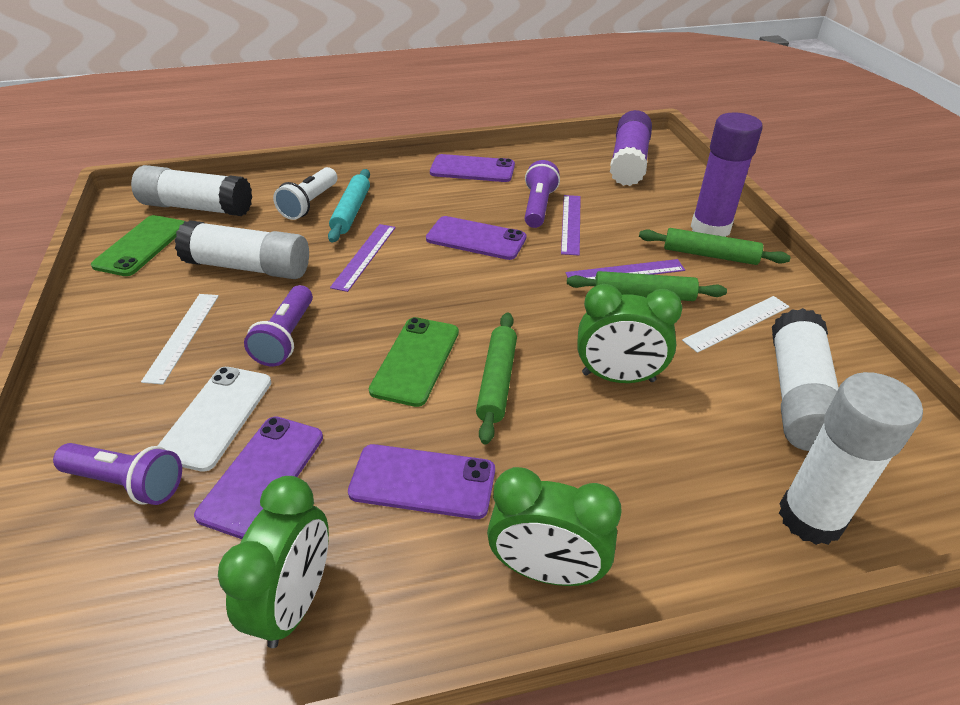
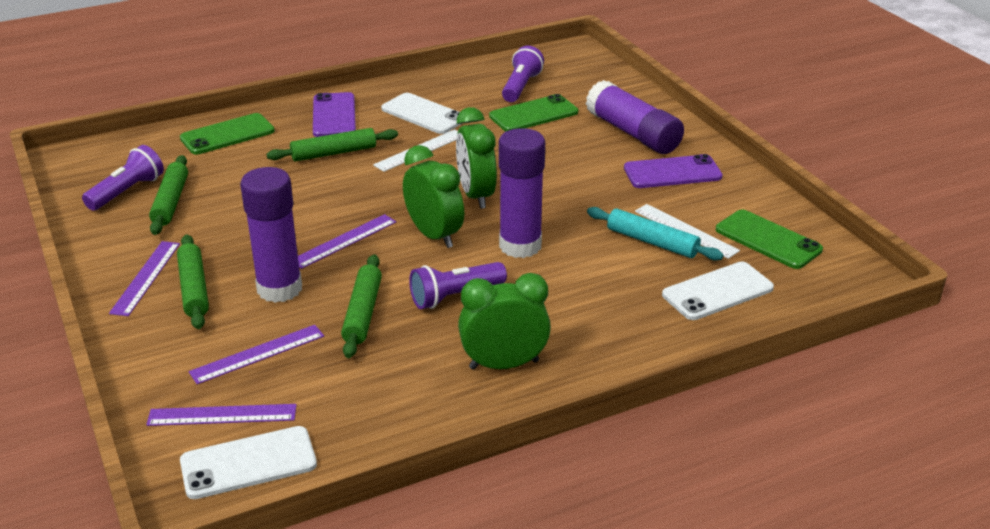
green phone: 2 -> 3
green rolling pin: 3 -> 4
purple glue stick: 2 -> 3
purple phone: 4 -> 2
purple ruler: 3 -> 4
white flashlight: 1 -> 0
white glue stick: 4 -> 0
white phone: 1 -> 3

